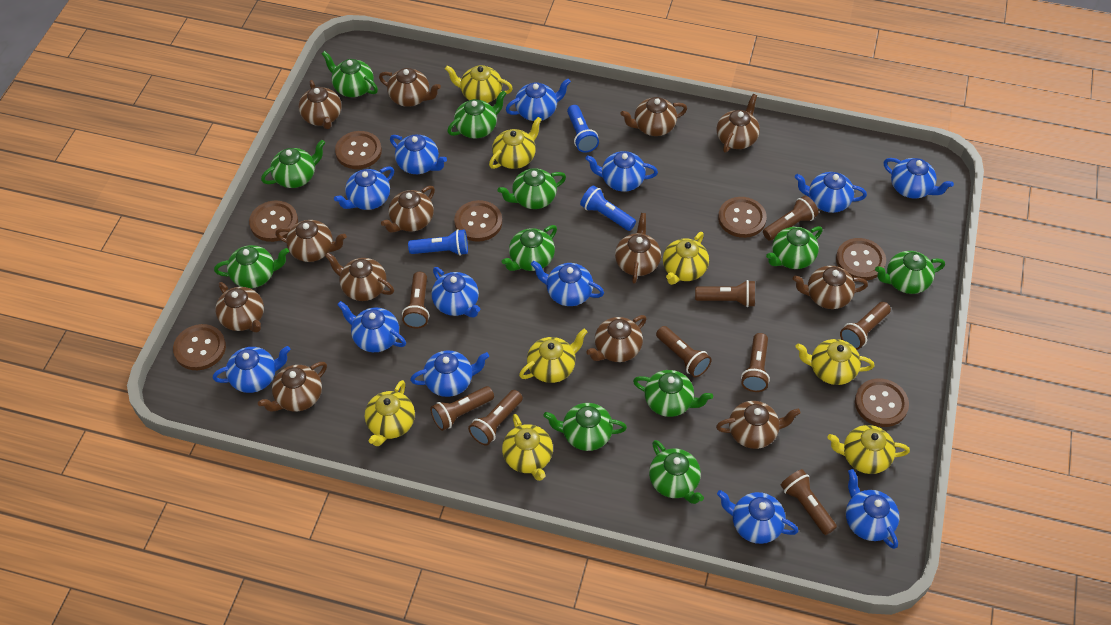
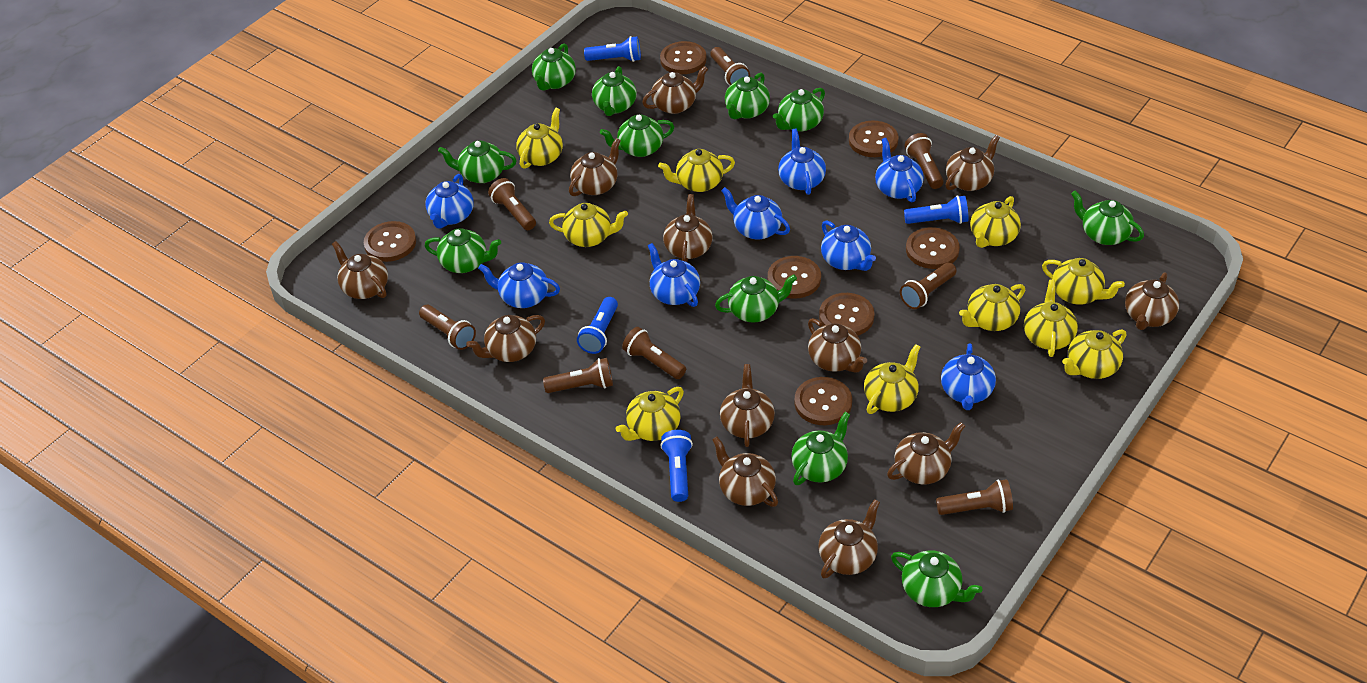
blue flashlight: 3 -> 4
blue teapot: 13 -> 8
brown flashlight: 9 -> 8
brown teapot: 13 -> 12
yellow teapot: 8 -> 10

